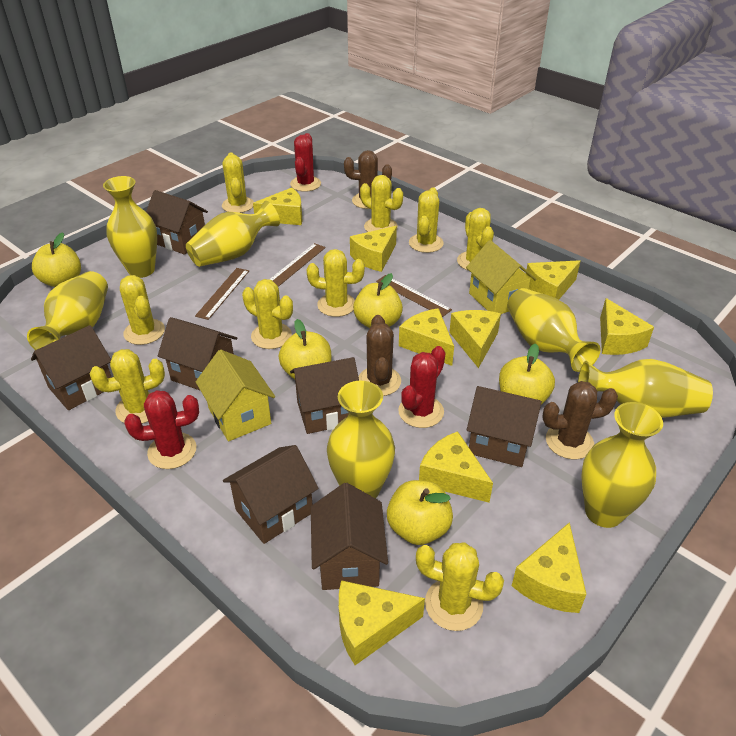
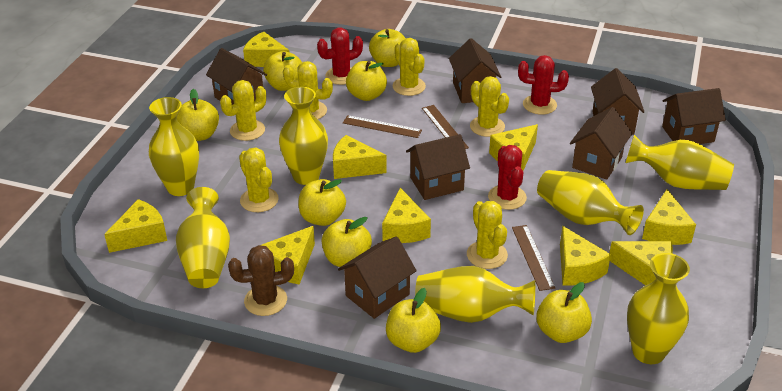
brown cactus: 3 -> 1
yellow apple: 5 -> 8
yellow cactus: 9 -> 6
yellow house: 2 -> 0

